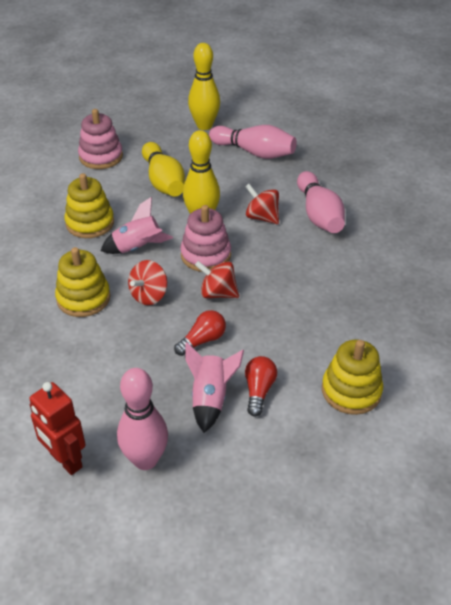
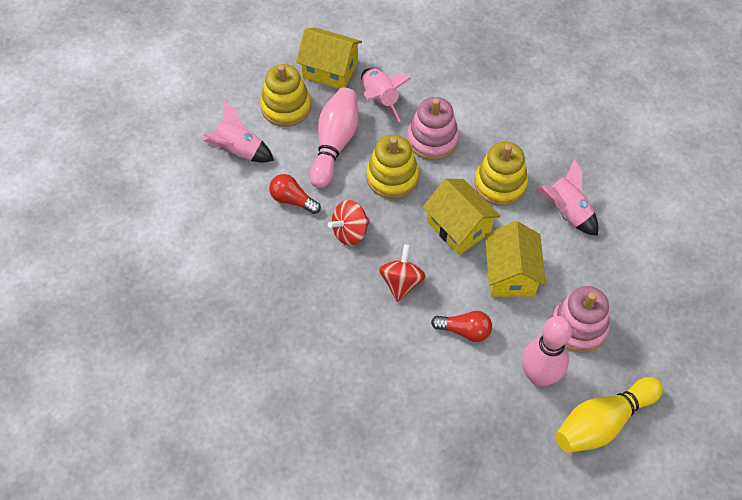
pink bowling pin: 3 -> 2
pink rocket: 2 -> 3
red robot: 1 -> 0
red spinning top: 3 -> 2
yellow bowling pin: 3 -> 1
yellow house: 0 -> 3

